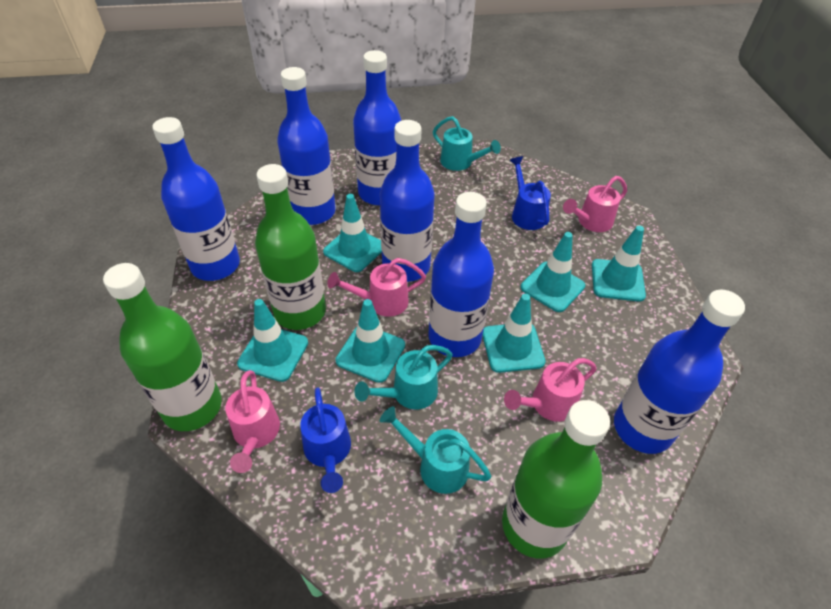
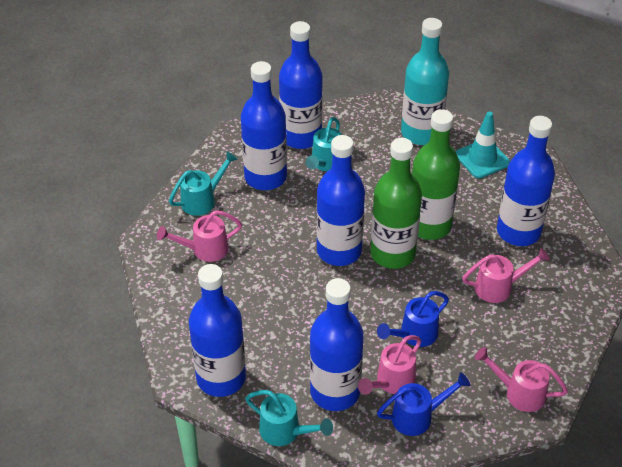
green bottle: 3 -> 2
turquoise bottle: 0 -> 1
turquoise traffic cone: 6 -> 1

